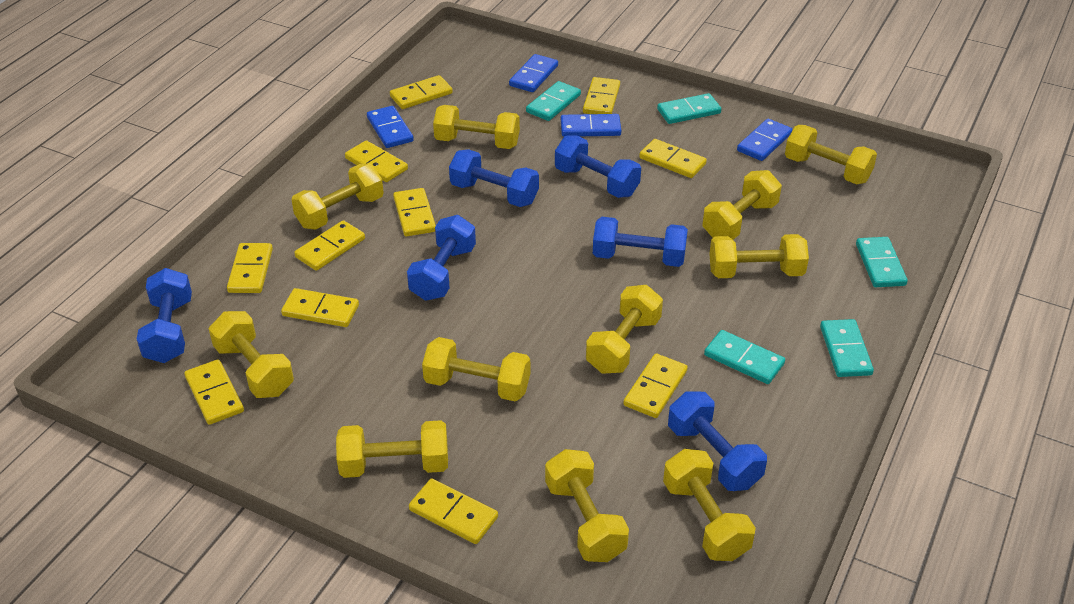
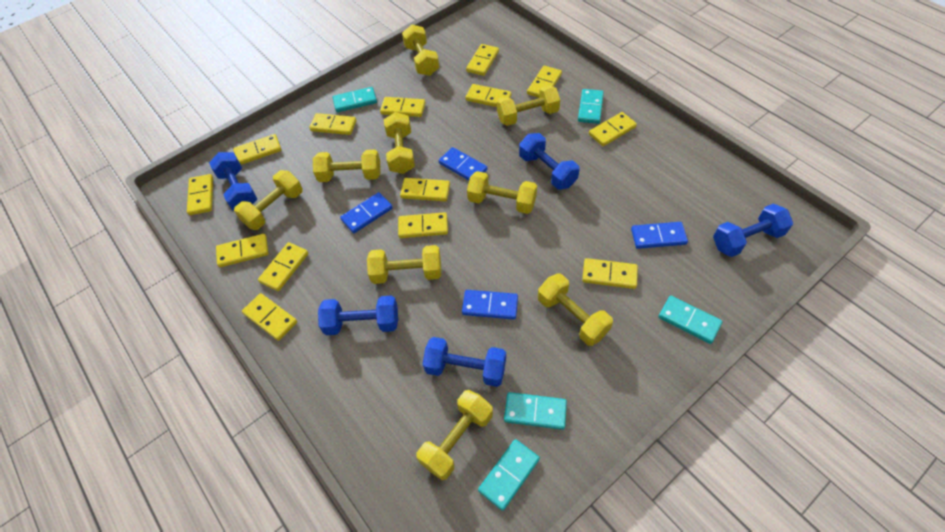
blue dumbbell: 6 -> 5
yellow domino: 11 -> 14
yellow dumbbell: 11 -> 9

